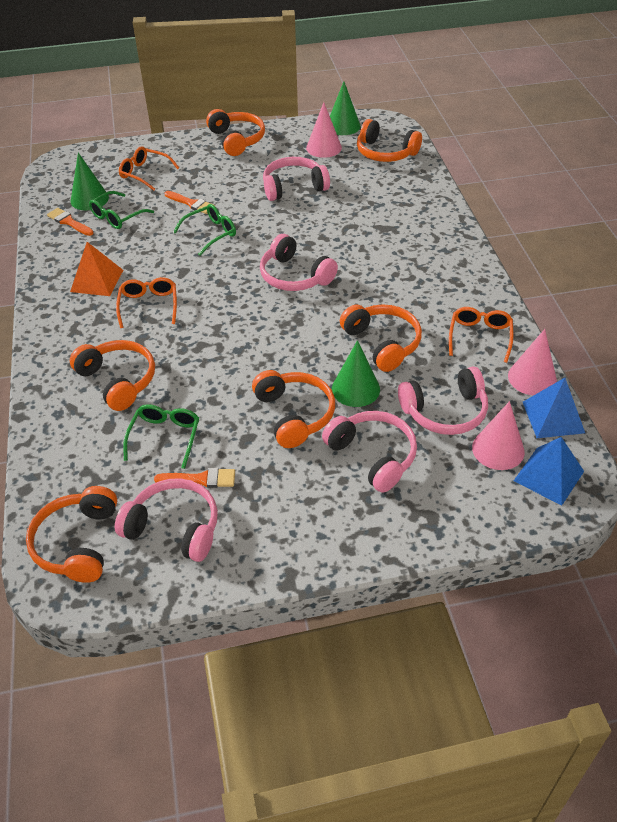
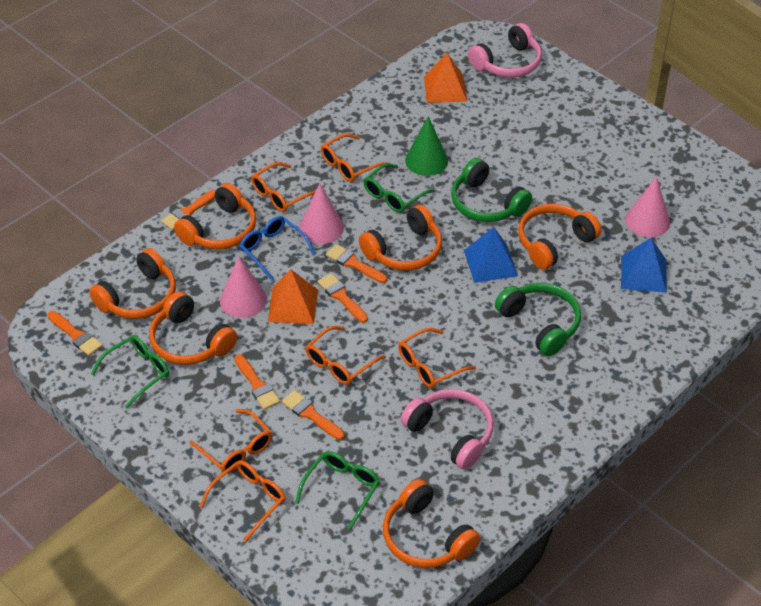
blue glasses: 0 -> 1
green cone: 3 -> 1
green headphones: 0 -> 2
orange brush: 3 -> 6
orange glasses: 3 -> 6
orange pyramid: 1 -> 2
pink headphones: 5 -> 2

